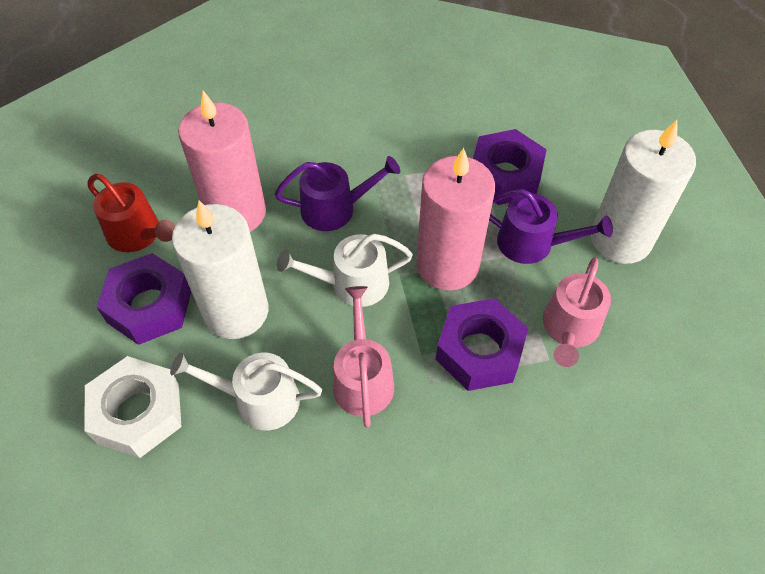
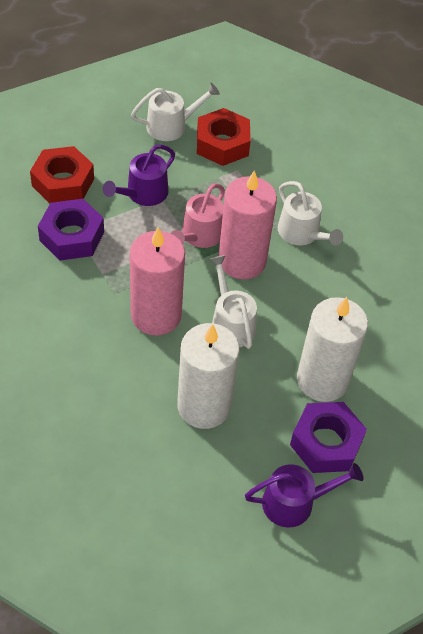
pink watering can: 2 -> 1
purple nut: 3 -> 2
red nut: 0 -> 2
red watering can: 1 -> 0
white nut: 1 -> 0
white watering can: 2 -> 3

